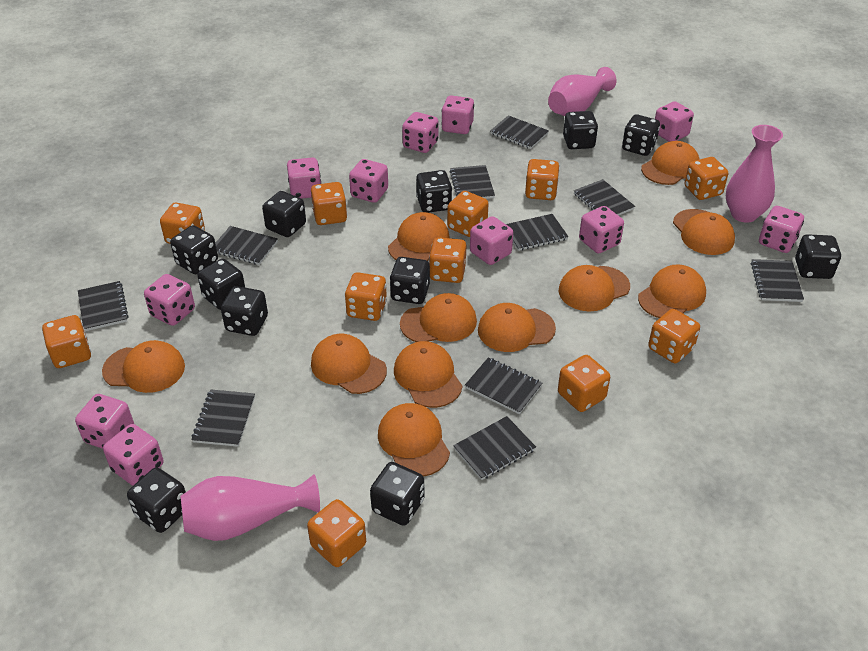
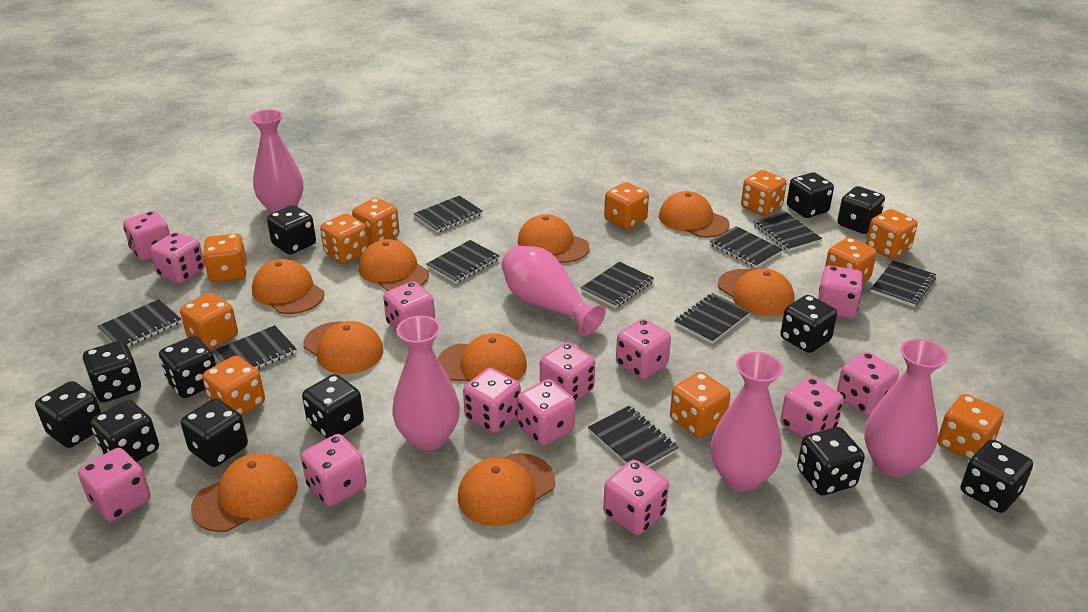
black dice: 11 -> 12
orange cap: 11 -> 9
pink dice: 11 -> 13
pink vase: 3 -> 5

